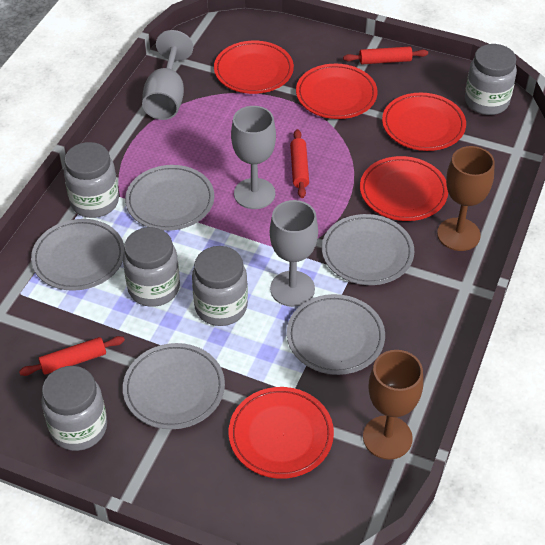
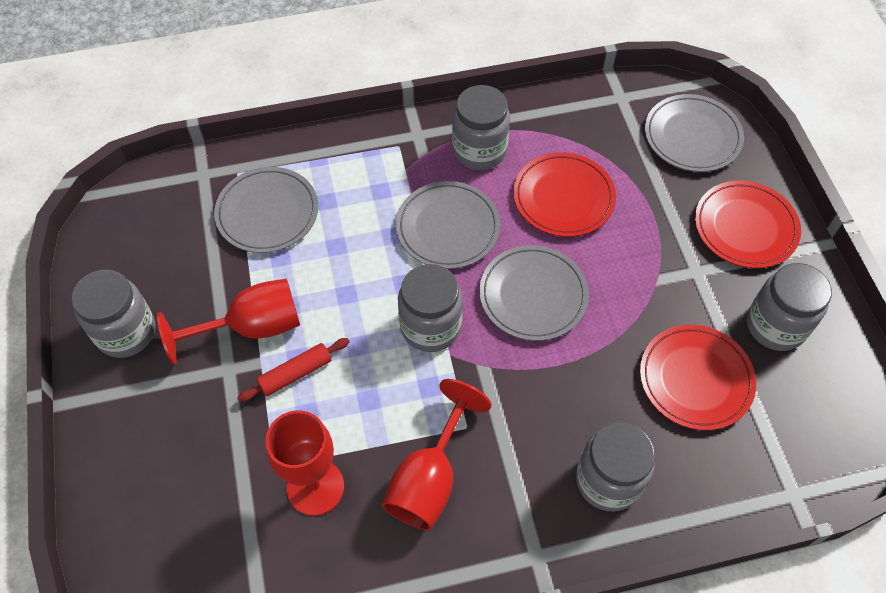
brown goblet: 2 -> 0
grey goblet: 3 -> 0
grey plate: 5 -> 4
red goblet: 0 -> 3
red plate: 5 -> 3
red rolling pin: 3 -> 1

